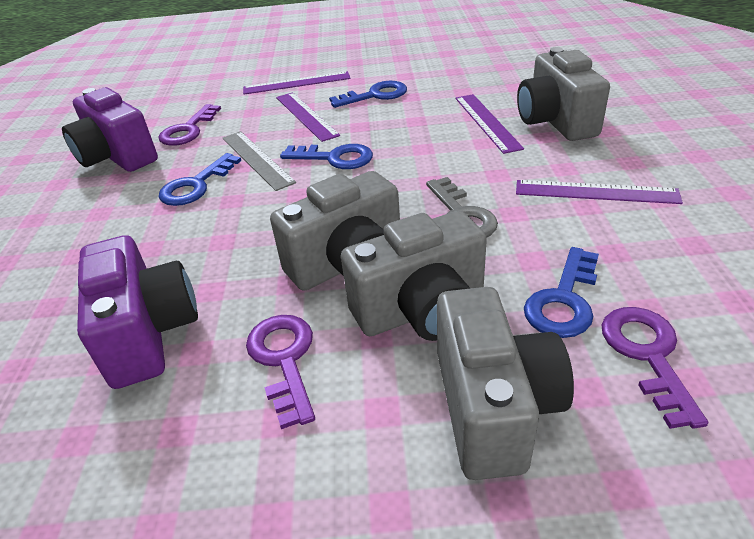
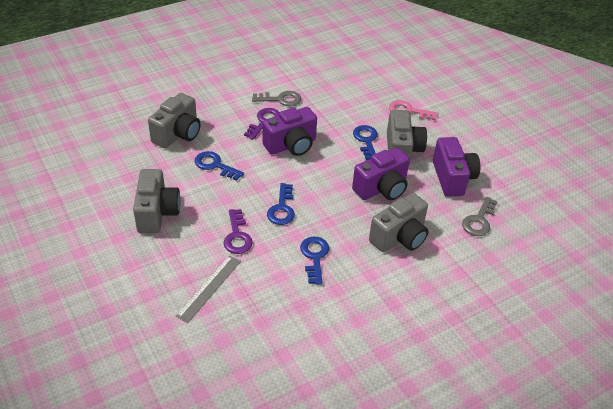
grey key: 1 -> 2
pink key: 0 -> 1
purple camera: 2 -> 3
purple key: 3 -> 2
purple ruler: 4 -> 0

